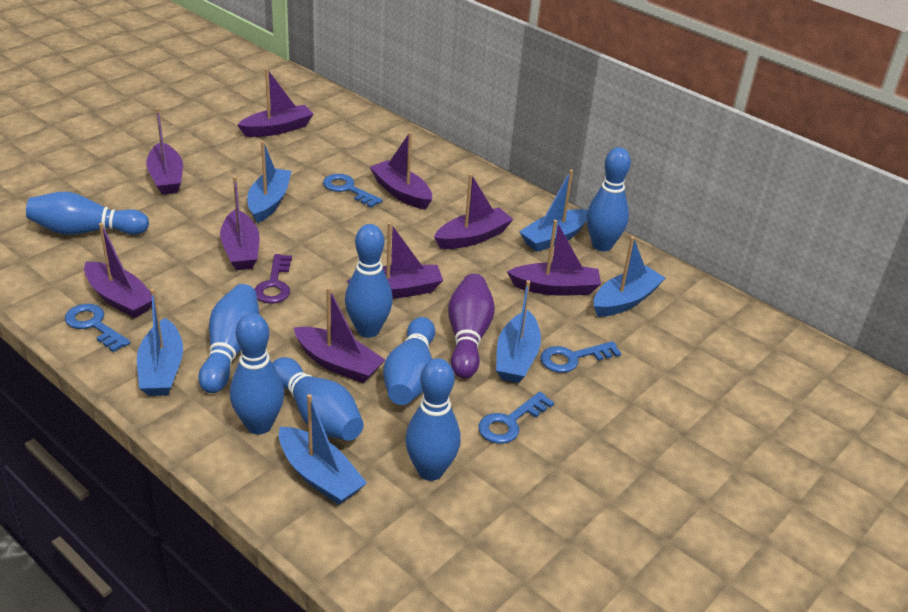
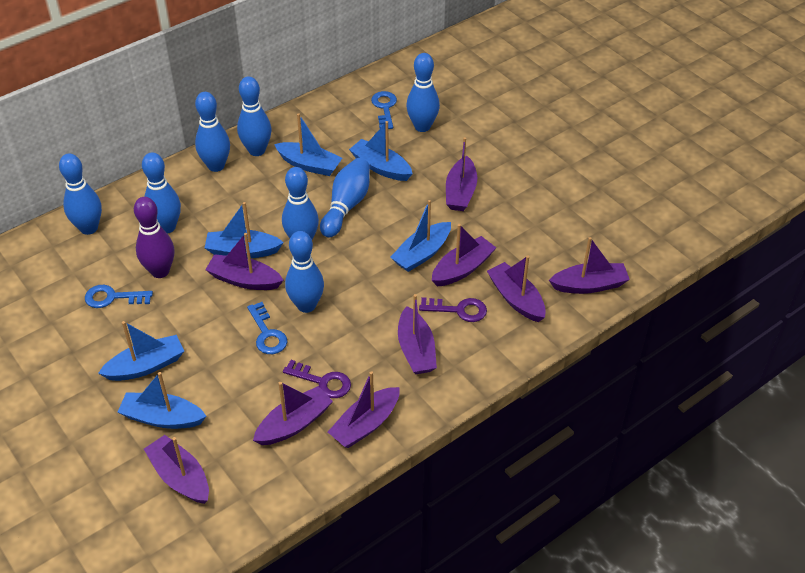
blue key: 4 -> 3
purple key: 1 -> 2

